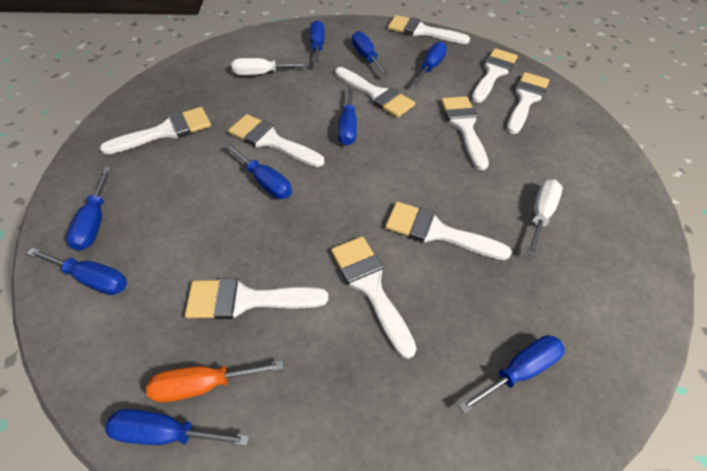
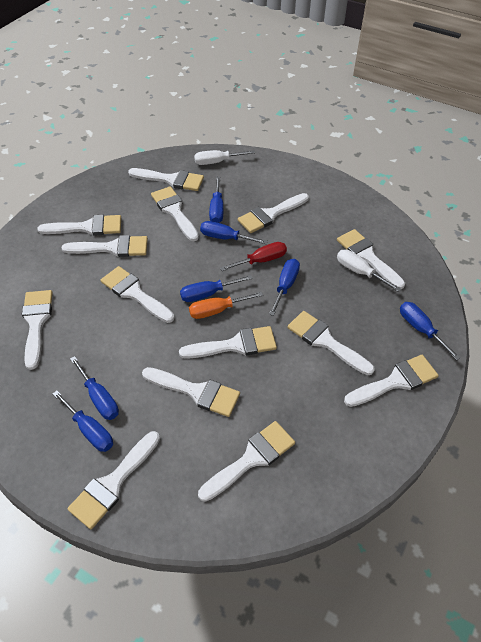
blue screwdriver: 9 -> 7
red screwdriver: 0 -> 1
white brush: 10 -> 14

